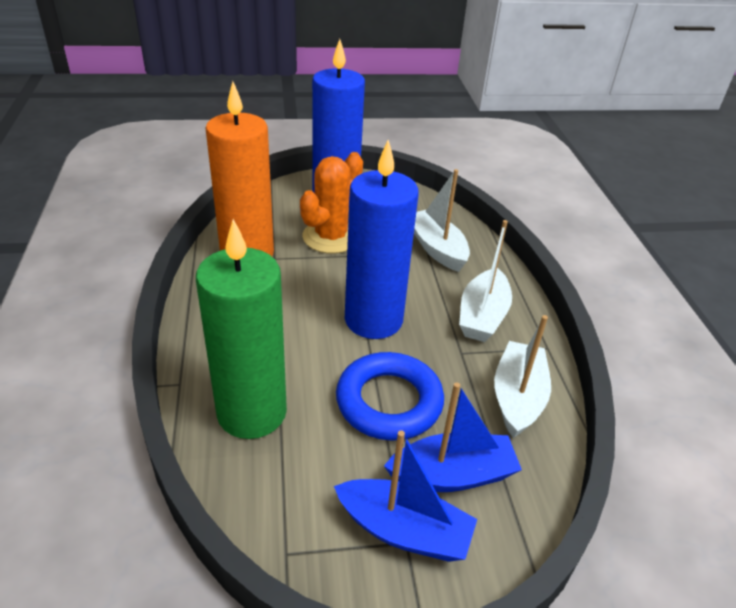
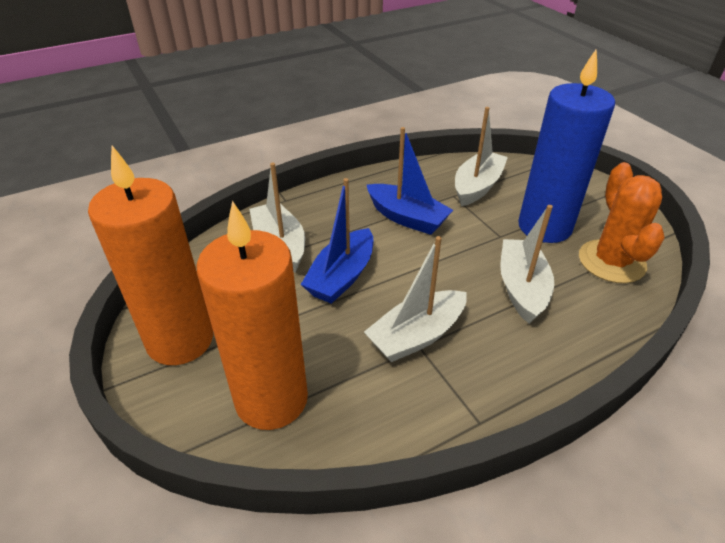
blue candle: 2 -> 1
blue ring: 1 -> 0
green candle: 1 -> 0
orange candle: 1 -> 2
white boat: 3 -> 4

